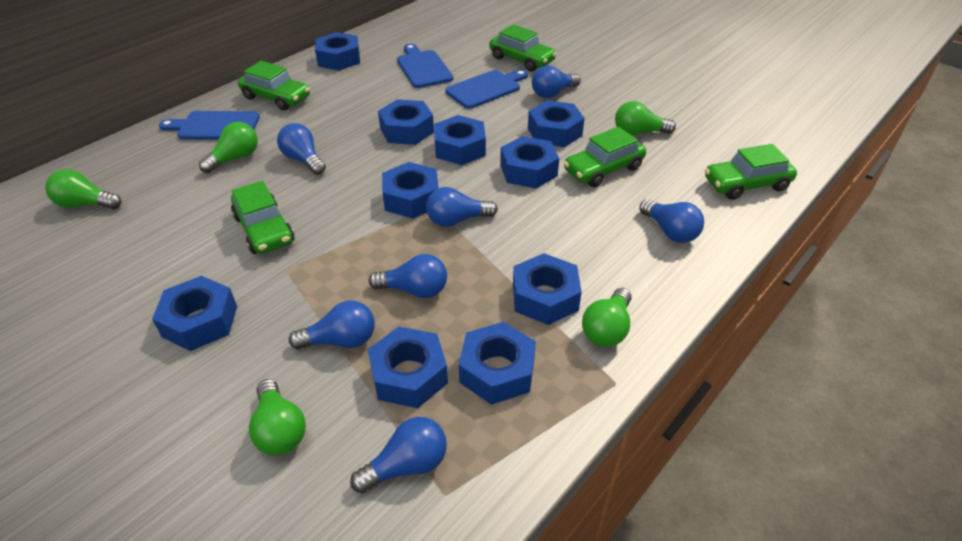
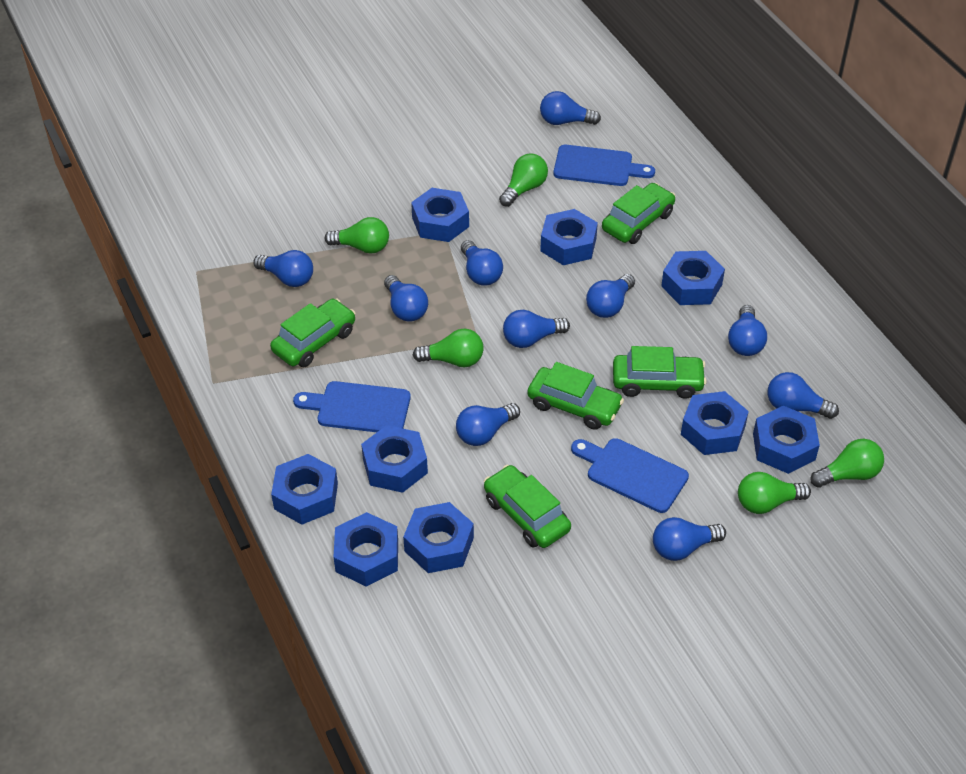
blue light bulb: 7 -> 10
blue nut: 10 -> 9

